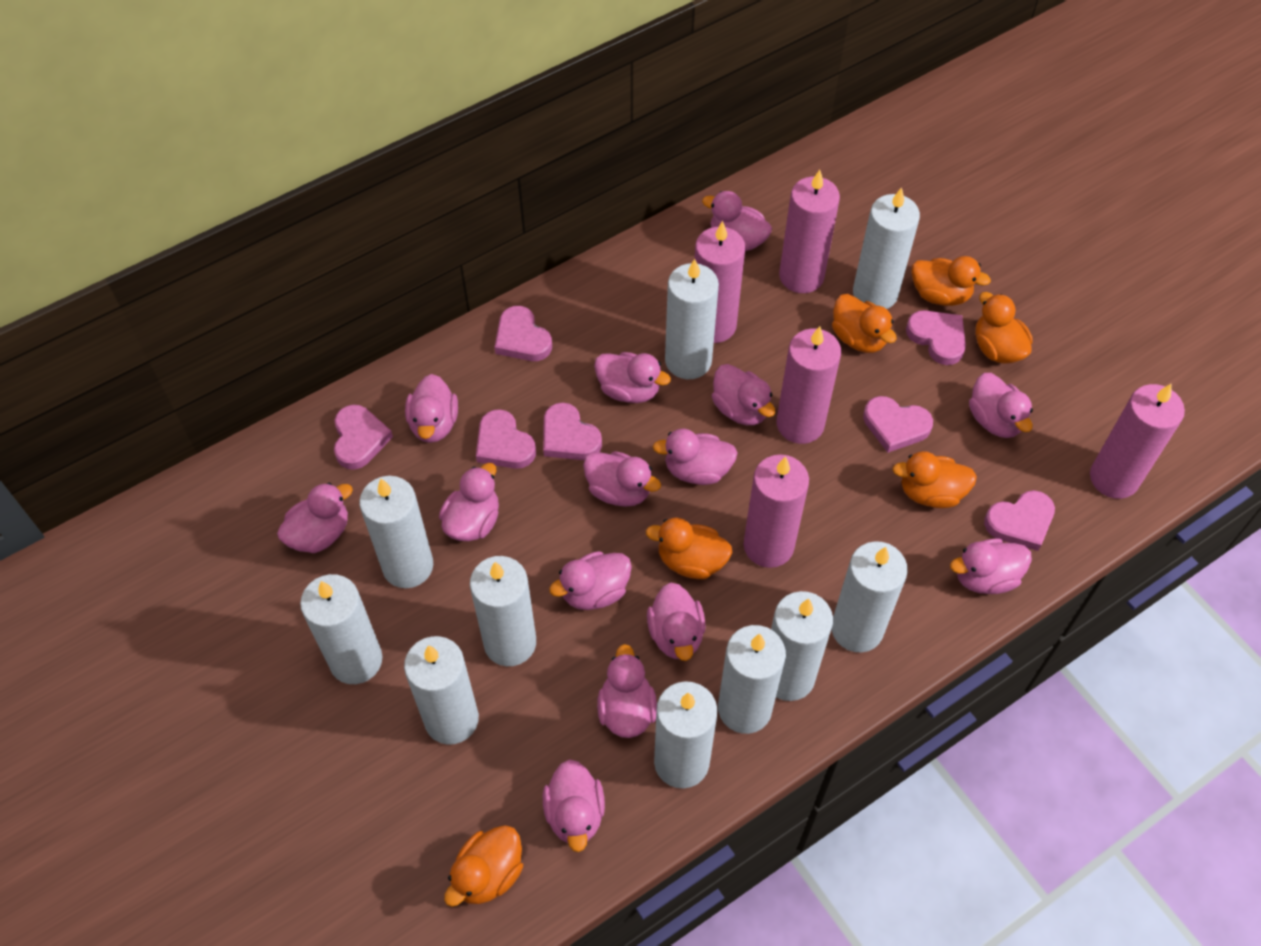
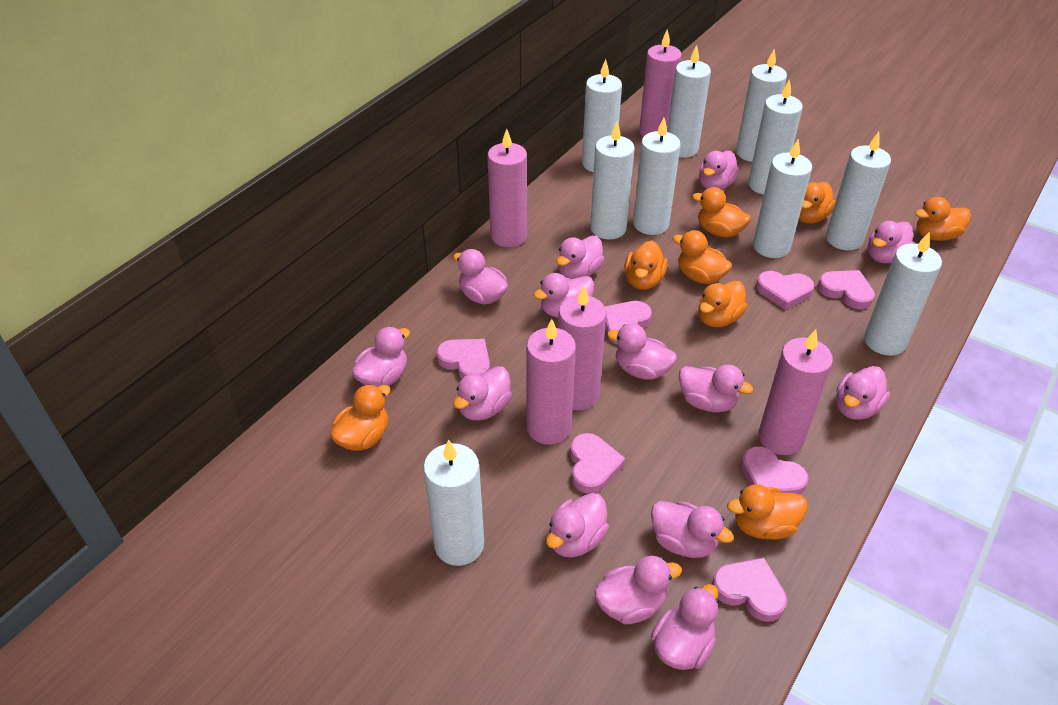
orange duck: 6 -> 8

